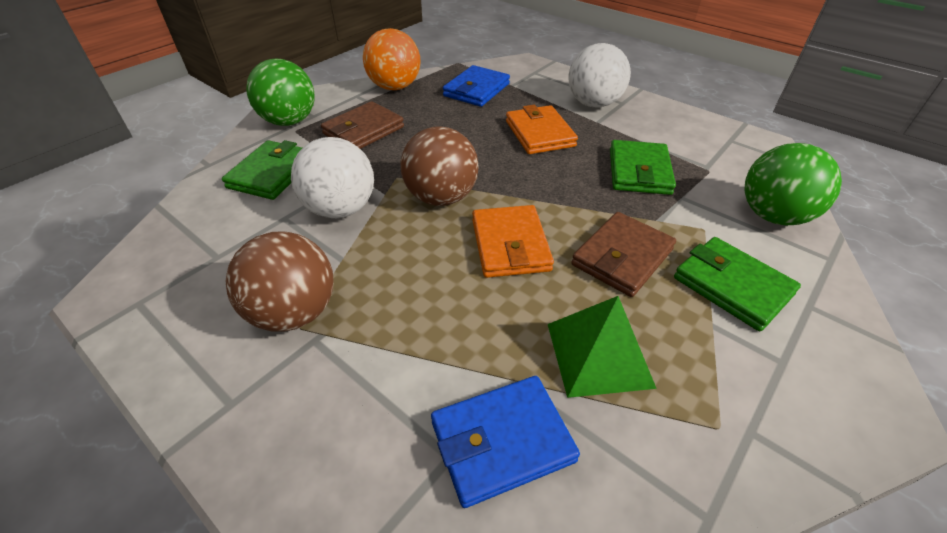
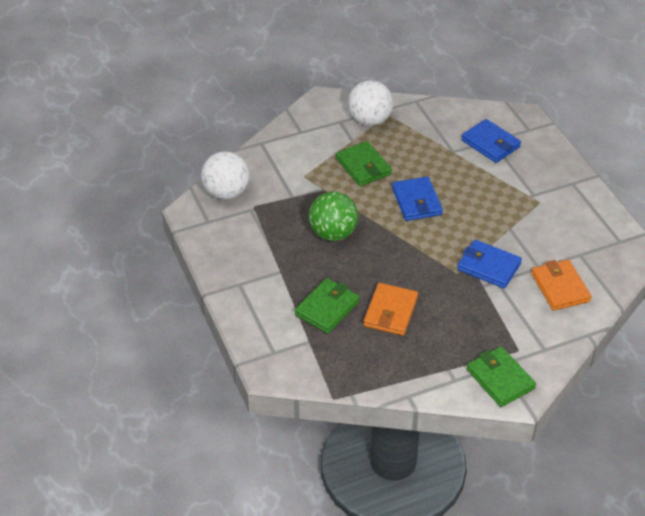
blue wallet: 2 -> 3
brown ball: 2 -> 0
brown wallet: 2 -> 0
green ball: 2 -> 1
green pyramid: 1 -> 0
orange ball: 1 -> 0

